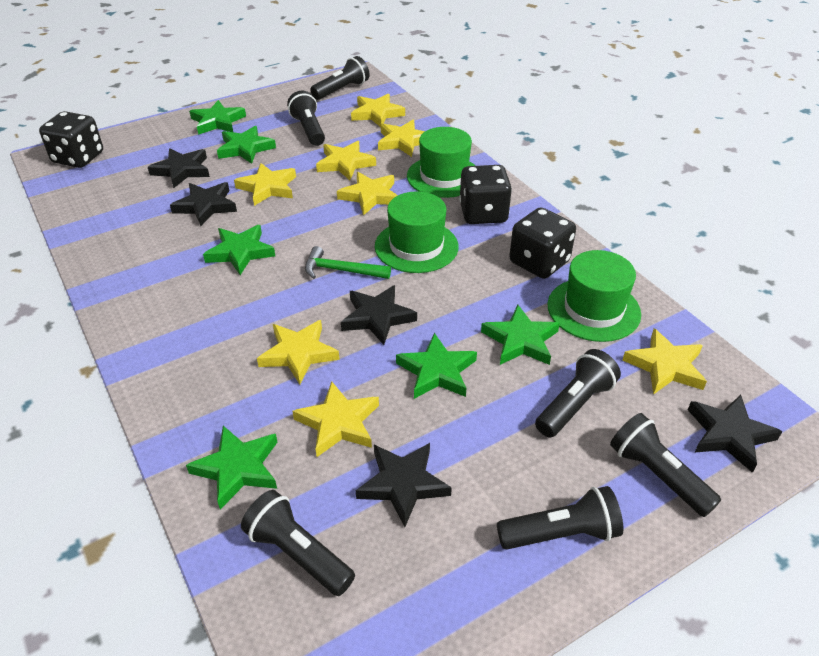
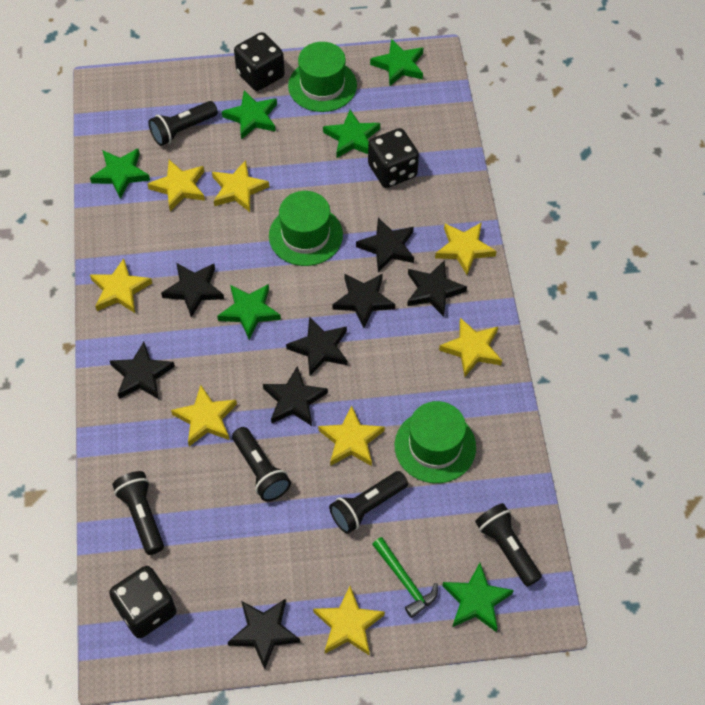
black flashlight: 6 -> 5
black star: 5 -> 8

